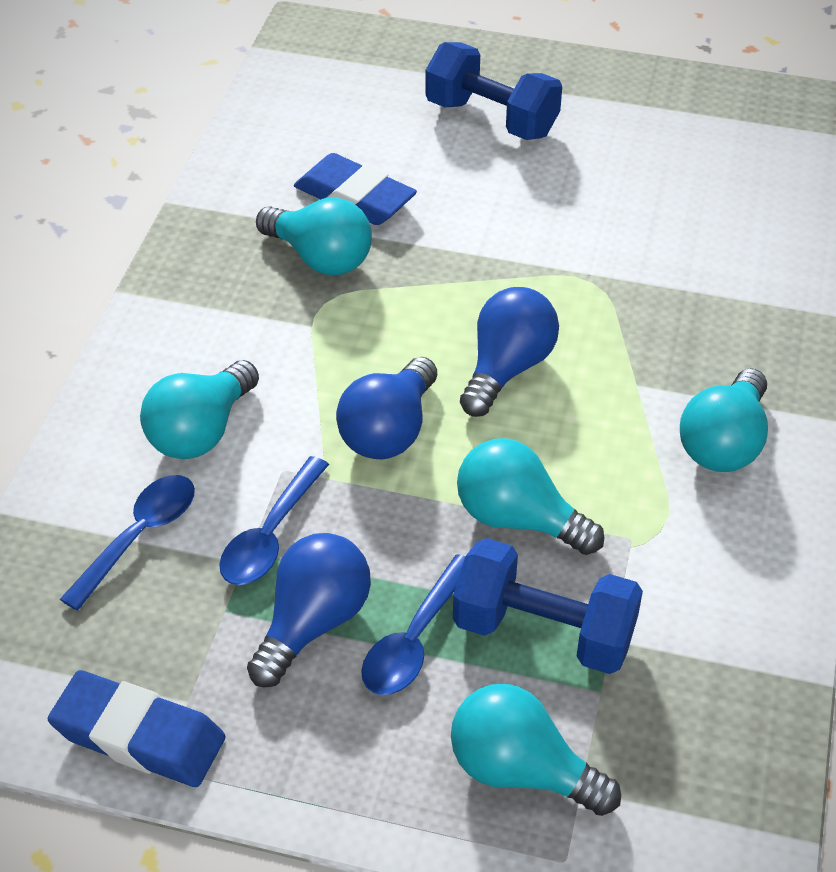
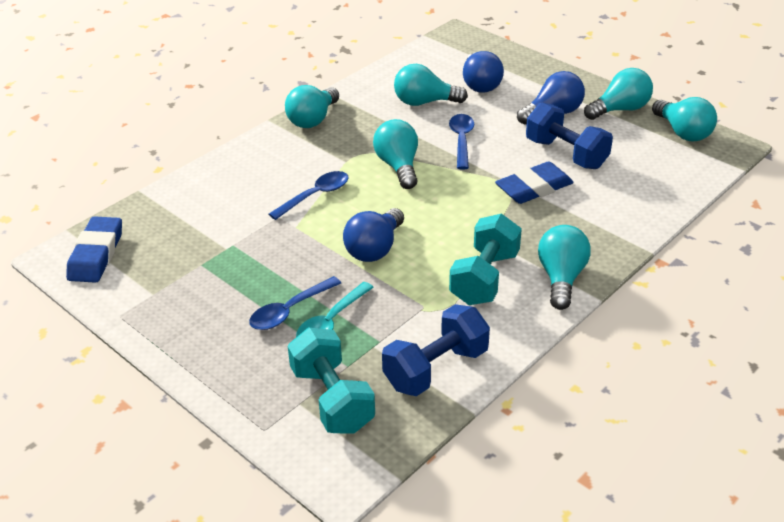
turquoise dumbbell: 0 -> 2
turquoise light bulb: 5 -> 6
turquoise spoon: 0 -> 1

